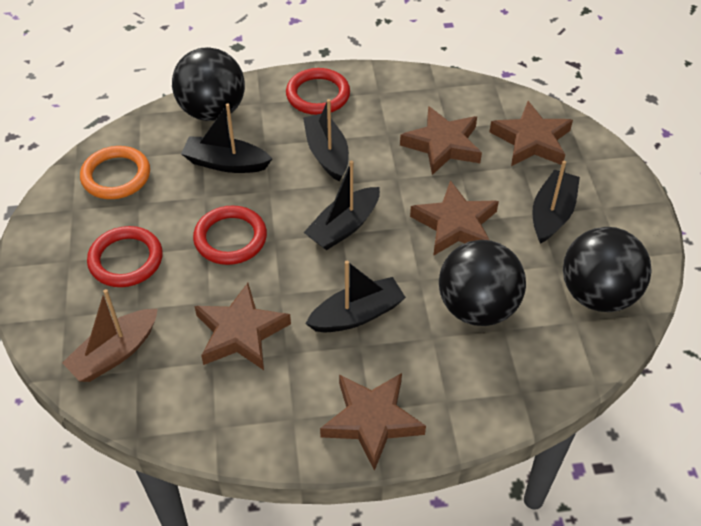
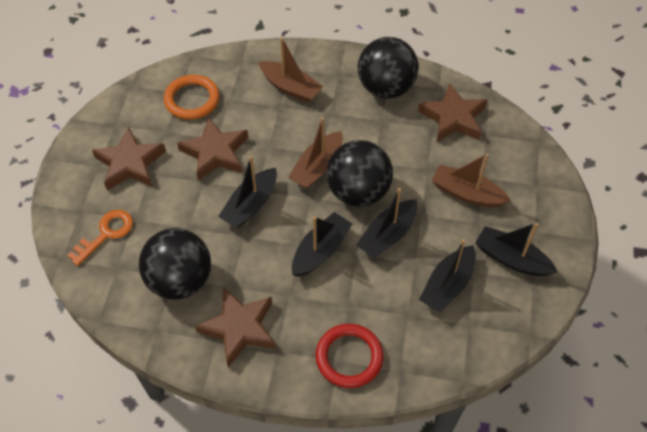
brown boat: 1 -> 3
brown star: 5 -> 4
orange key: 0 -> 1
red ring: 3 -> 1

